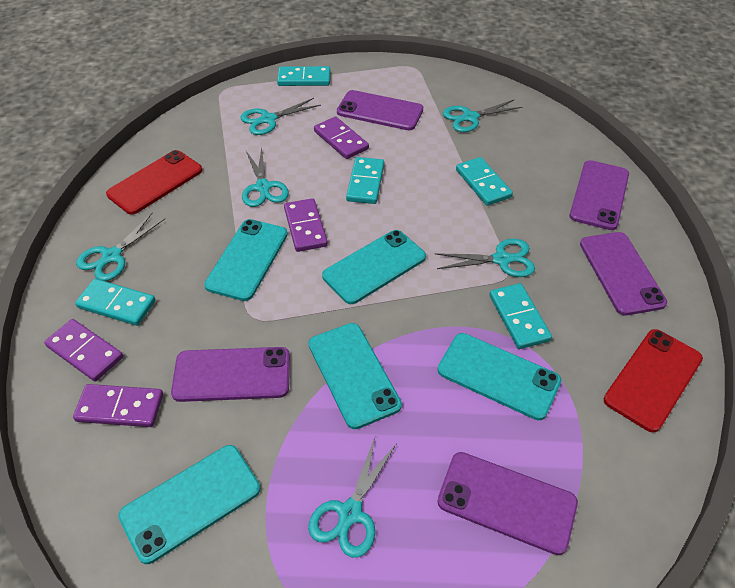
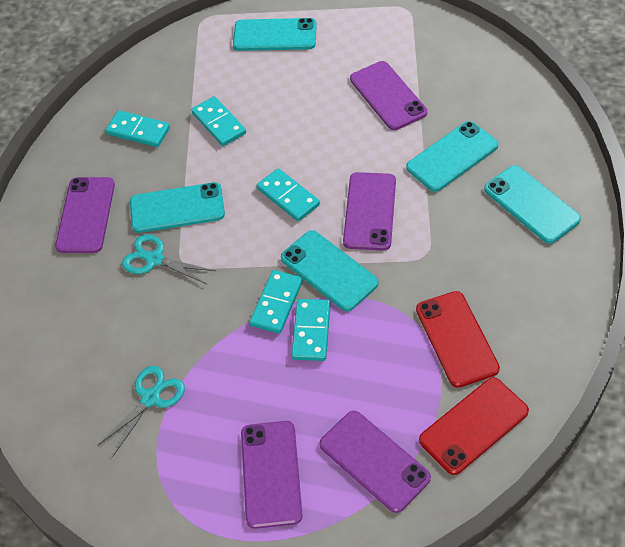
purple domino: 4 -> 0
turquoise scissors: 6 -> 2

